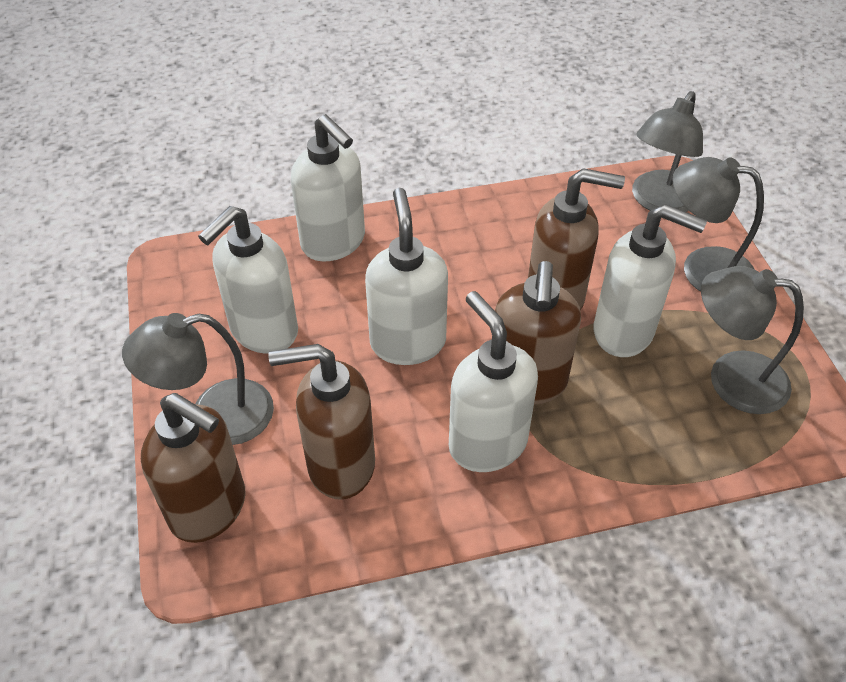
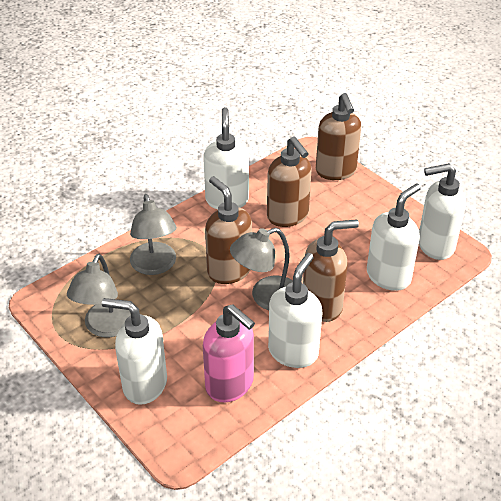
grey lamp: 4 -> 3
pink soap dispenser: 0 -> 1

